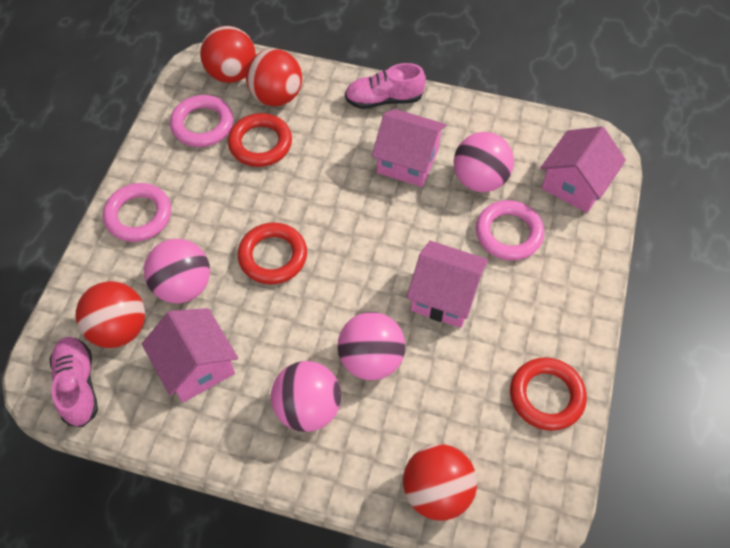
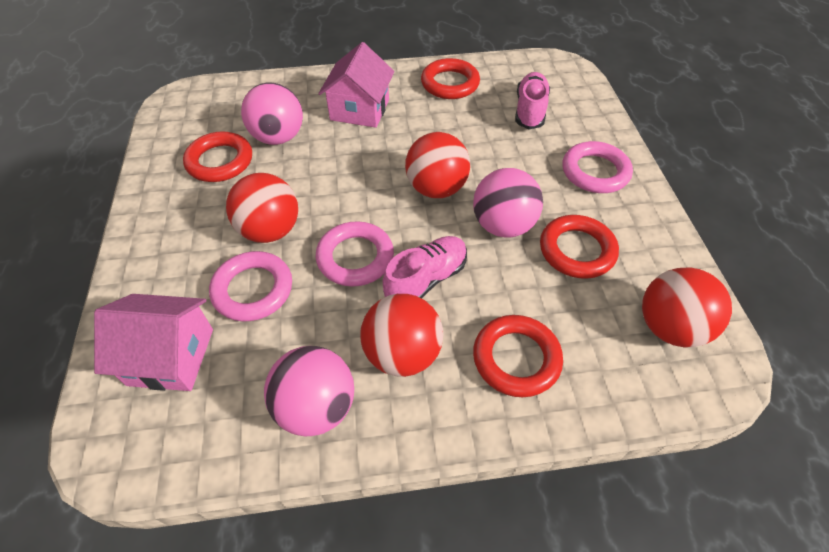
pink ball: 4 -> 3
pink house: 4 -> 2
red ring: 3 -> 4

